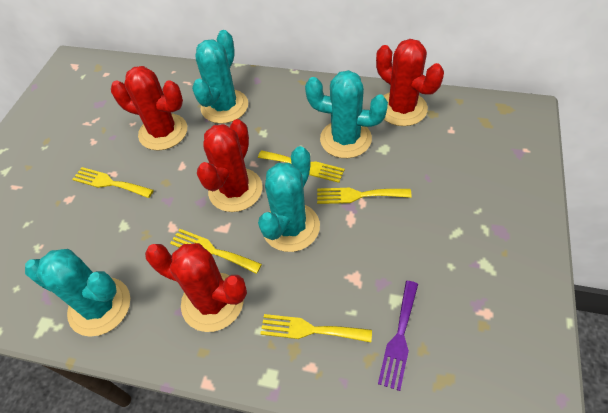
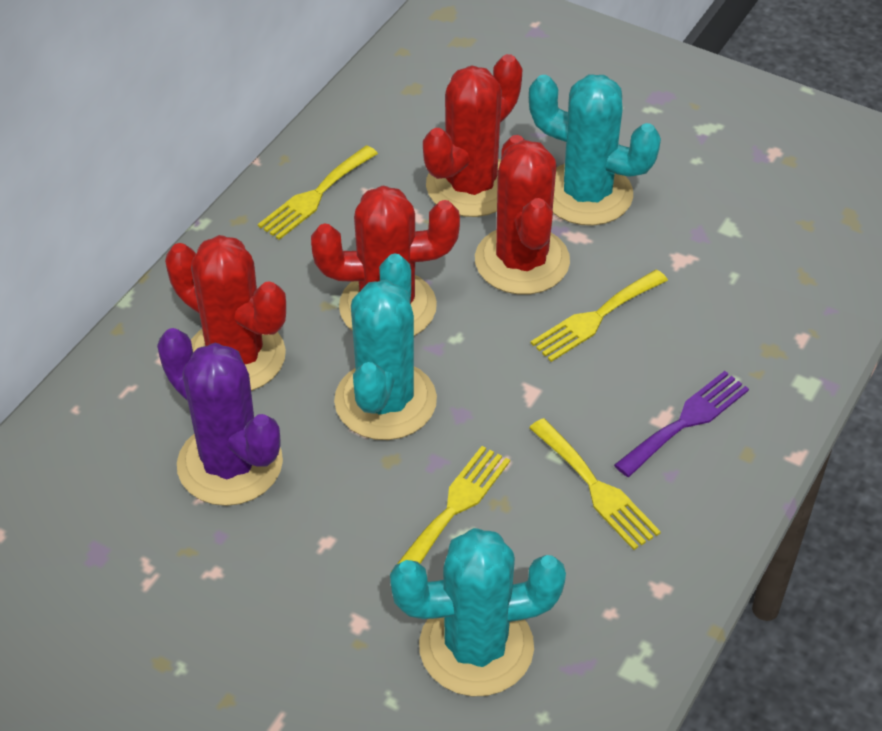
purple cactus: 0 -> 1
turquoise cactus: 4 -> 3
yellow fork: 5 -> 4

